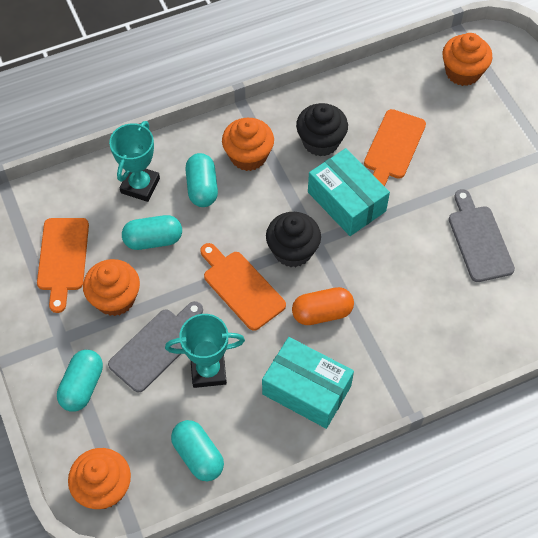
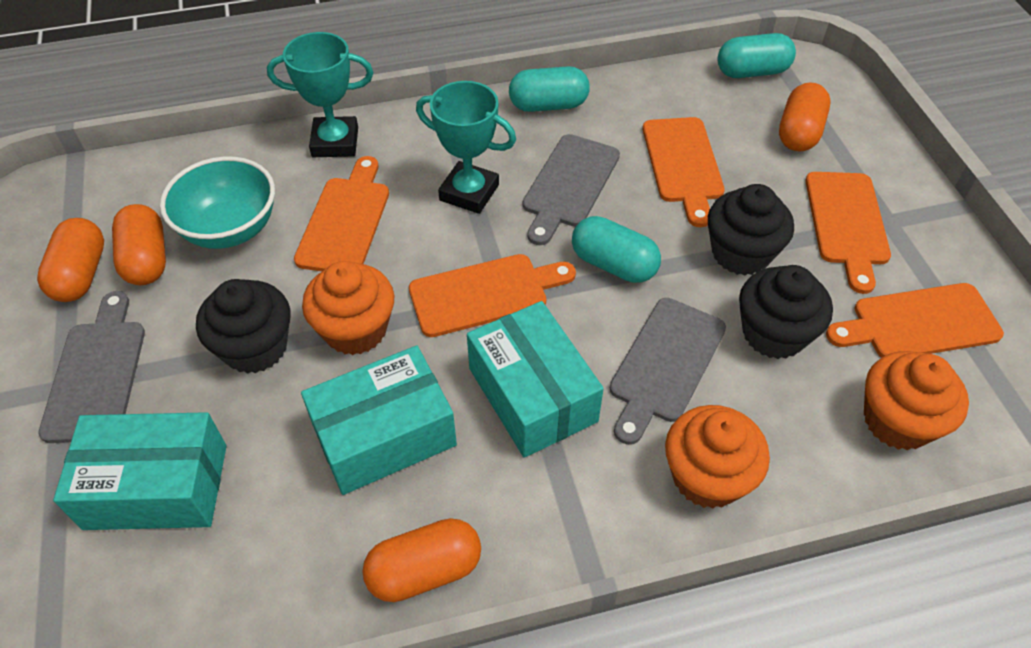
black cupcake: 2 -> 3
grey cutting board: 2 -> 3
orange capsule: 1 -> 4
orange cupcake: 4 -> 3
orange cutting board: 3 -> 5
turquoise bowl: 0 -> 1
turquoise box: 2 -> 3
turquoise capsule: 4 -> 3

